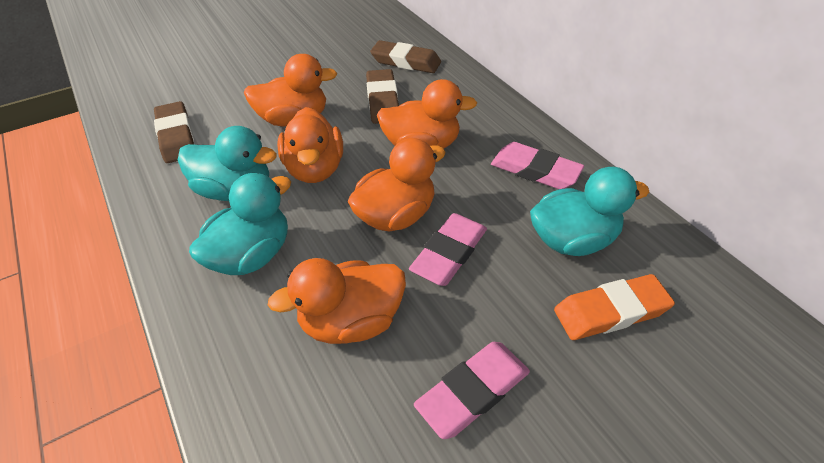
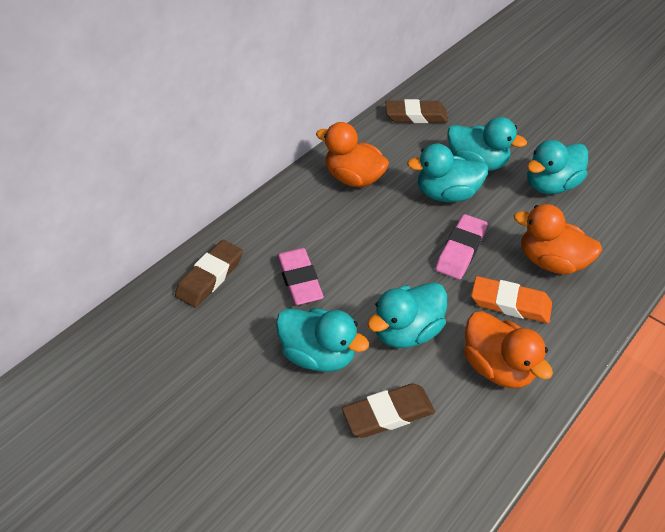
orange duck: 5 -> 3
pink eraser: 3 -> 2
turquoise duck: 3 -> 5

